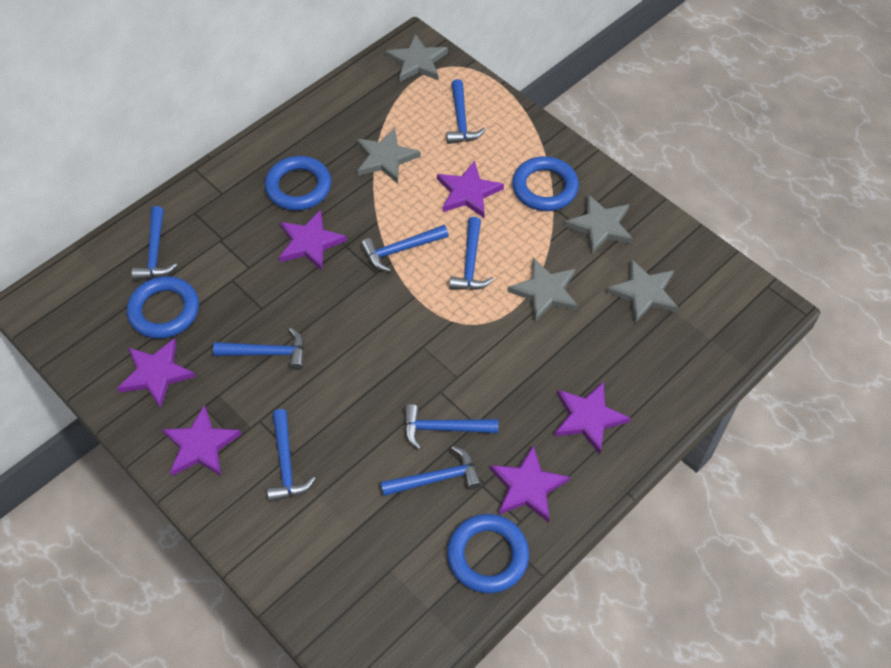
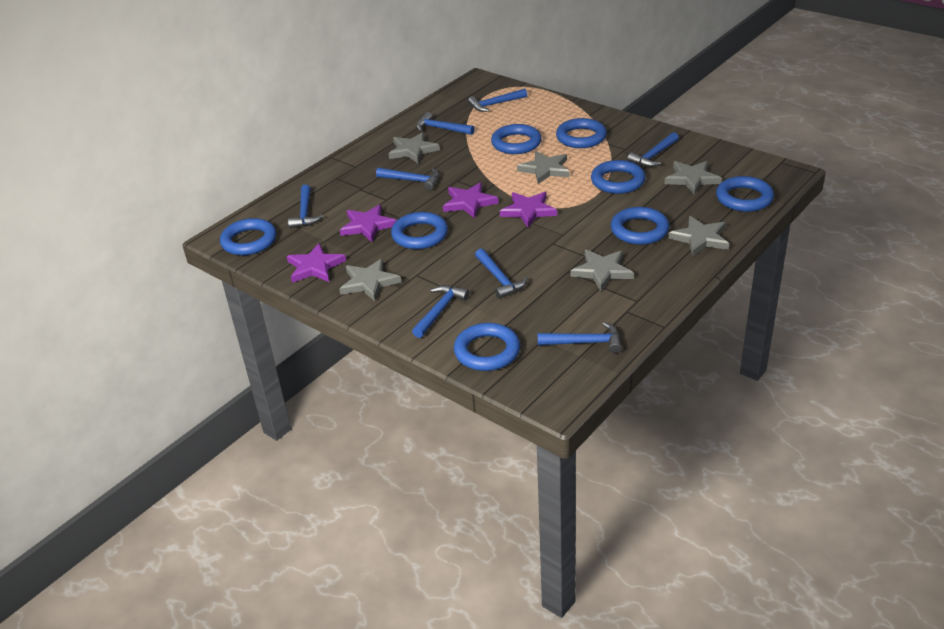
blue ring: 4 -> 8
grey star: 5 -> 6
purple star: 6 -> 4

